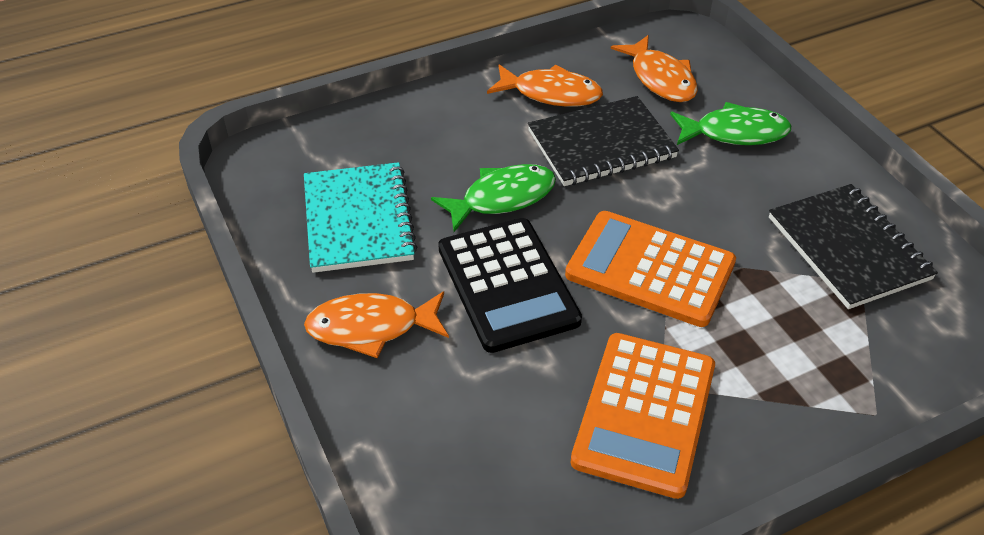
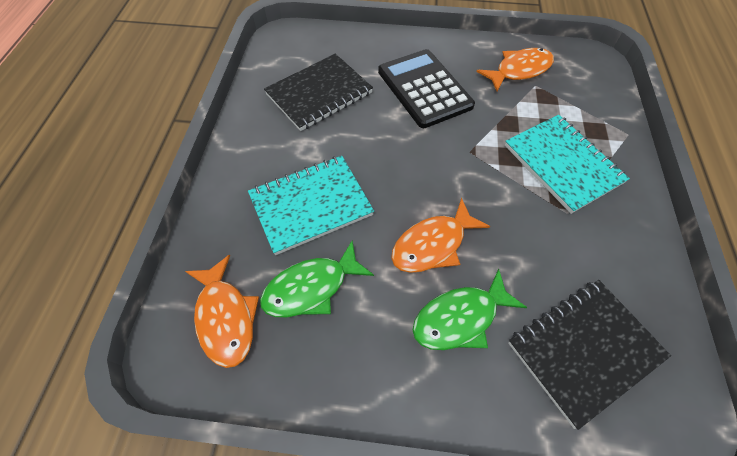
orange calculator: 2 -> 0
turquoise notebook: 1 -> 2

